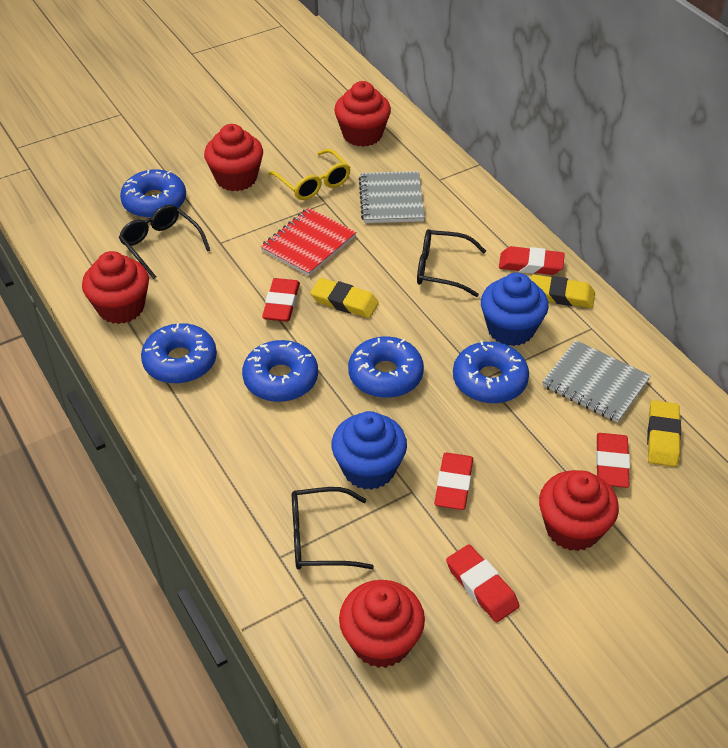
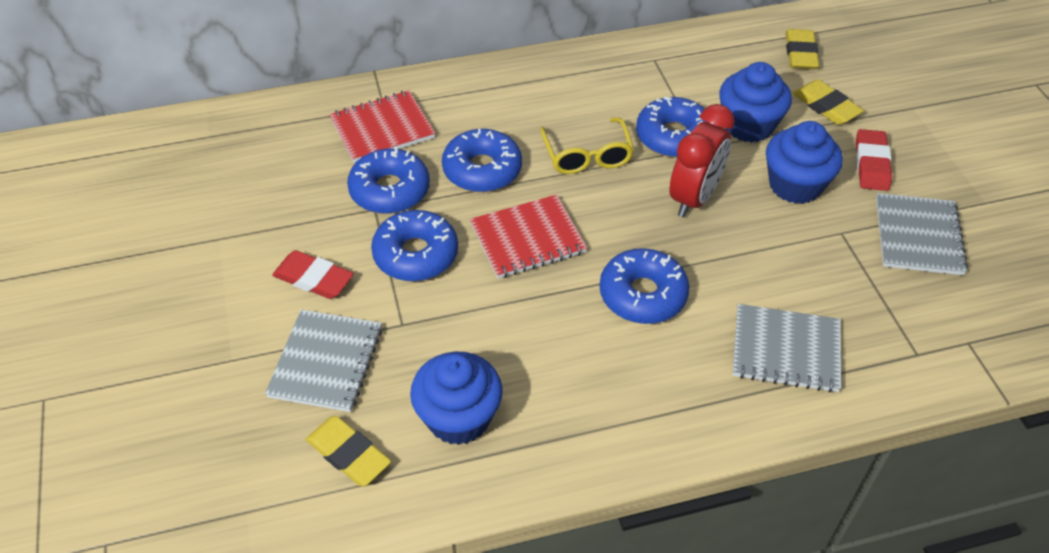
black glasses: 3 -> 0
blue cupcake: 2 -> 3
grey notebook: 2 -> 3
red clock: 0 -> 1
red cupcake: 5 -> 0
red eraser: 5 -> 2
red notebook: 1 -> 2

